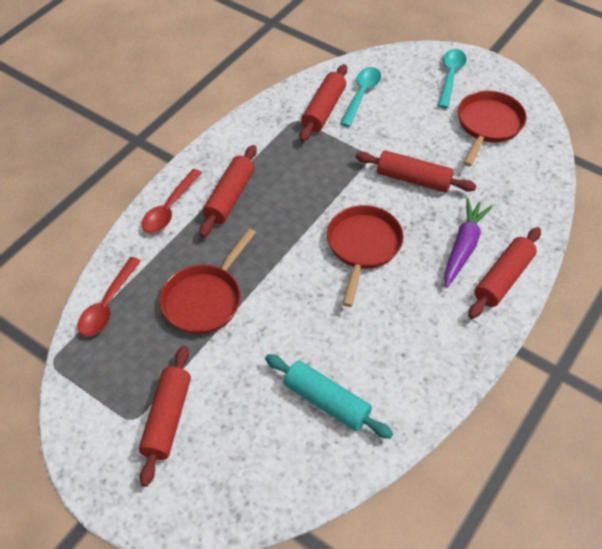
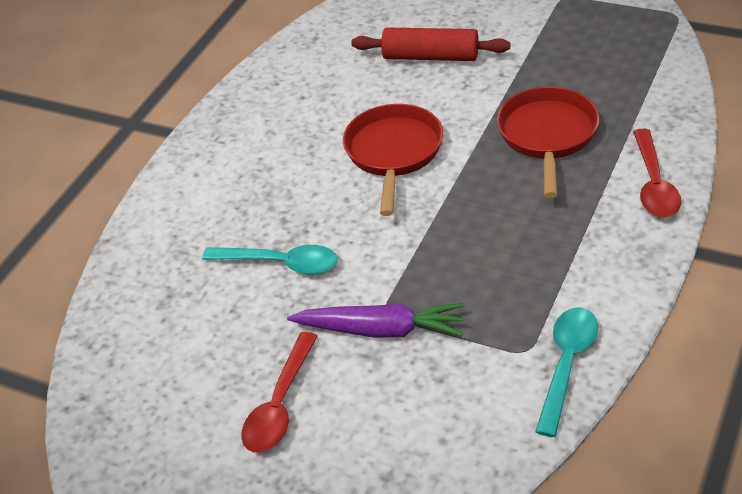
red pan: 3 -> 2
red rolling pin: 5 -> 1
turquoise rolling pin: 1 -> 0

